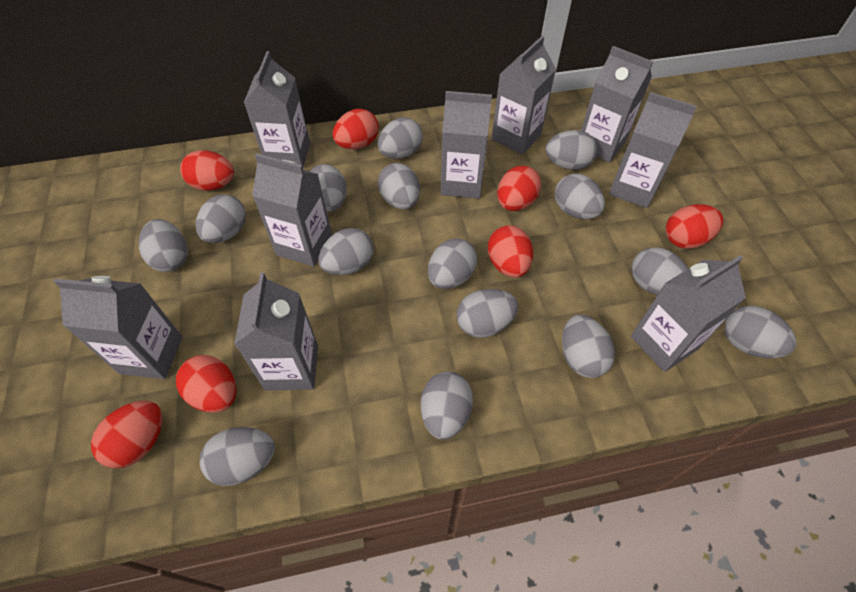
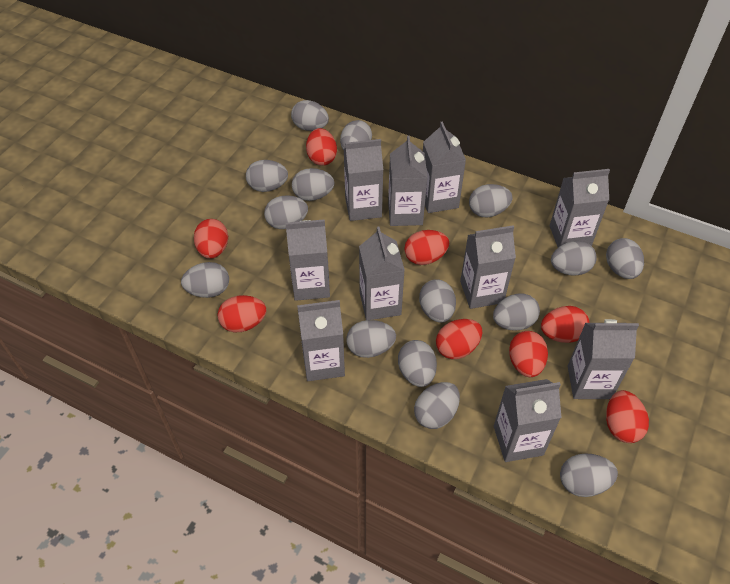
grey carton: 9 -> 10
red egg: 7 -> 8

